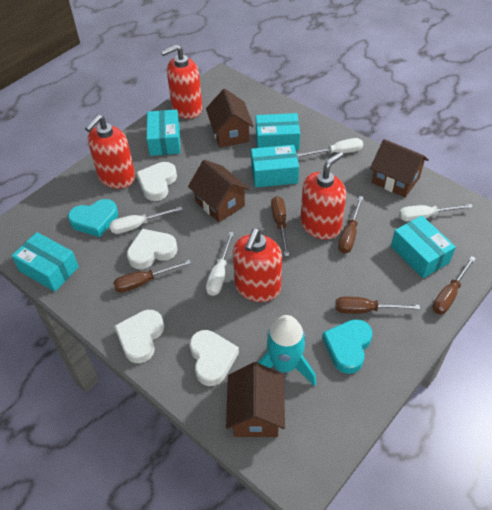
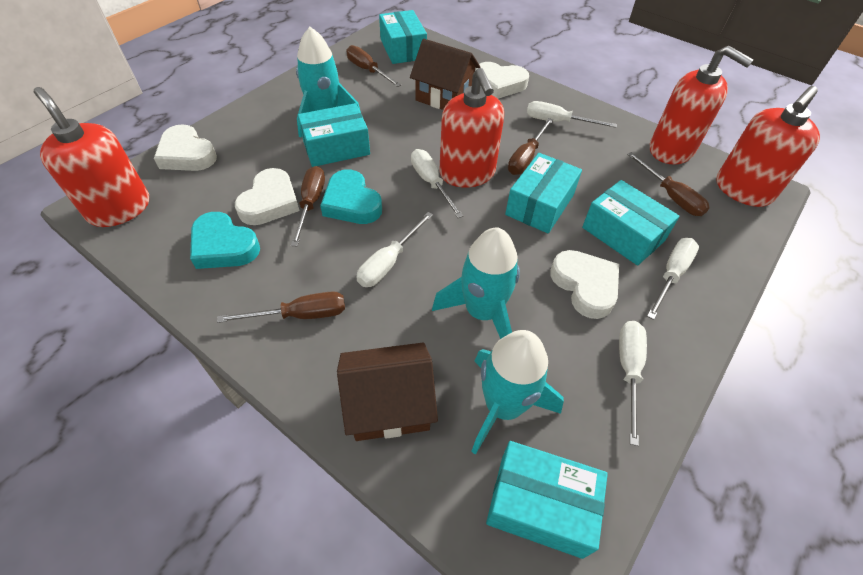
brown house: 4 -> 2
turquoise rocket: 1 -> 3
white screwdriver: 4 -> 5

